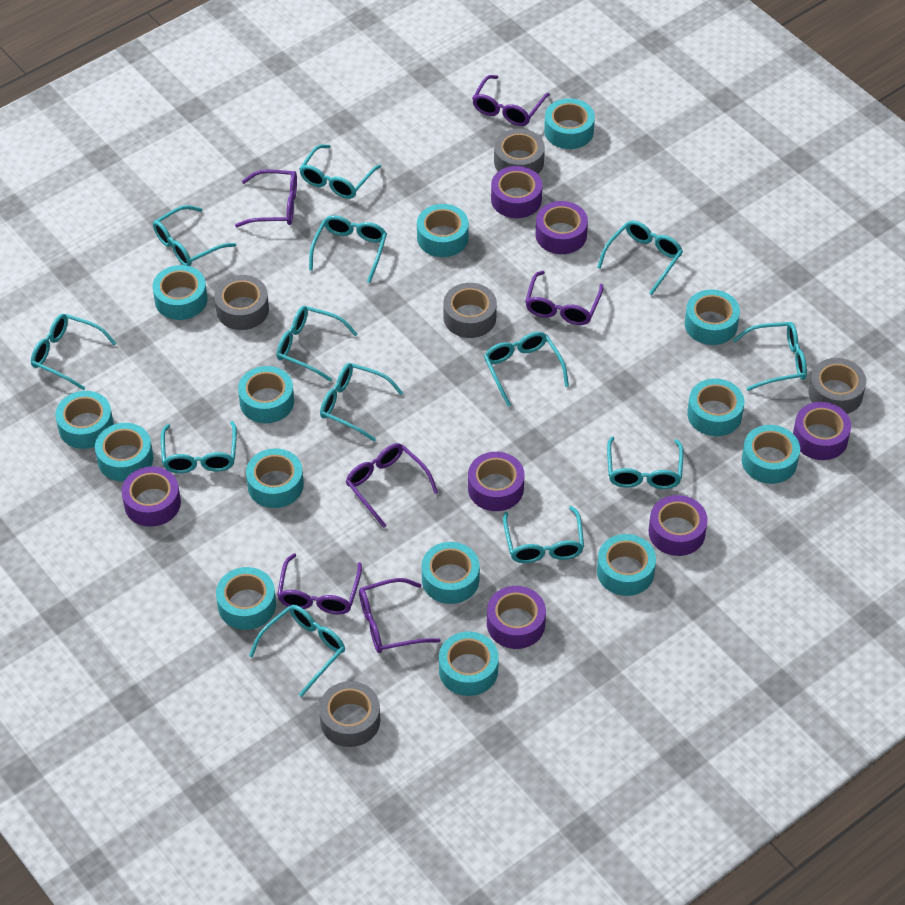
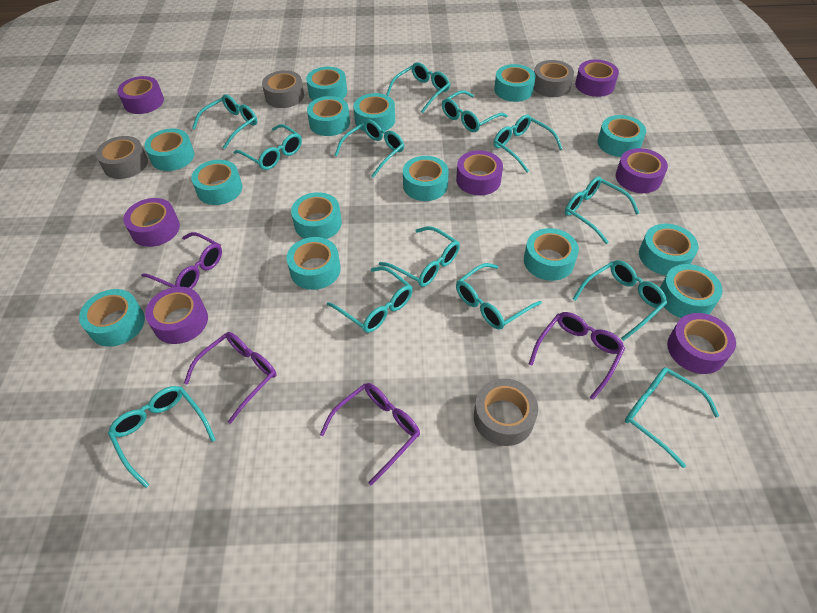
grey tape: 5 -> 4
purple glasses: 6 -> 4

